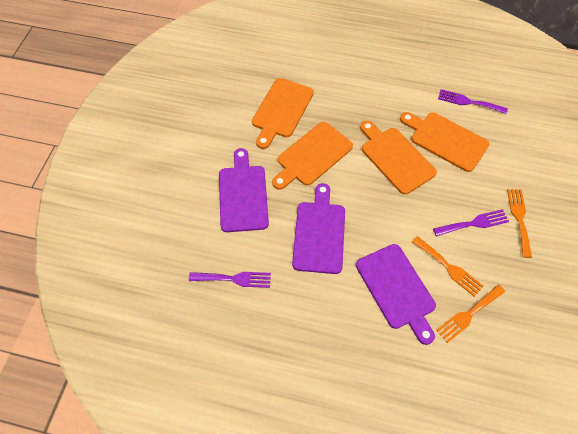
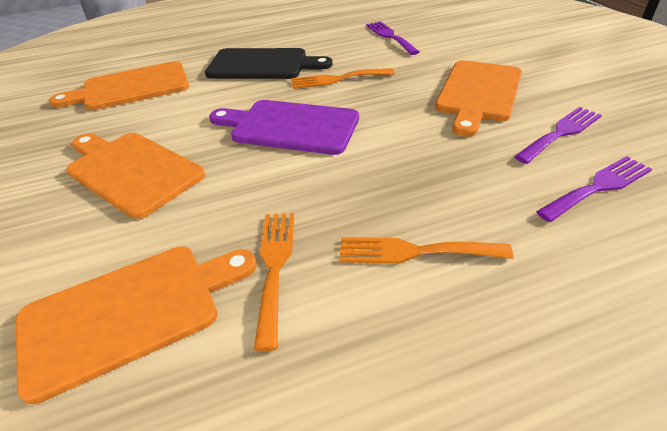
black cutting board: 0 -> 1
purple cutting board: 3 -> 1

